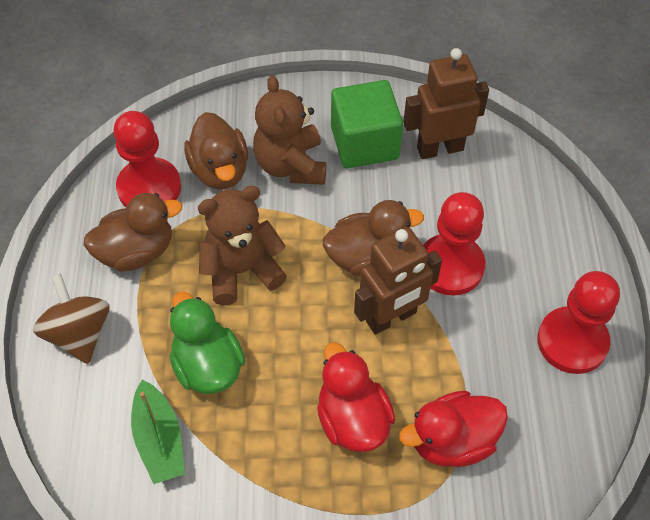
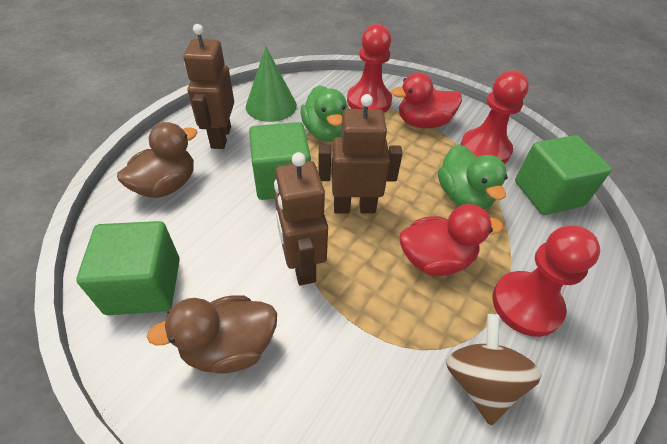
brown duck: 3 -> 2
brown robot: 2 -> 3
brown teddy bear: 2 -> 0
green boat: 1 -> 0
green cone: 0 -> 1
green cube: 1 -> 3
green duck: 1 -> 2

